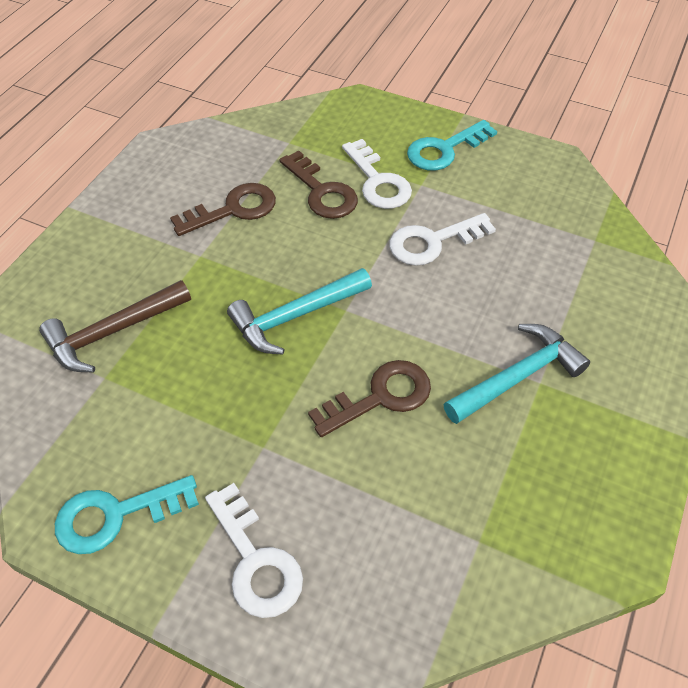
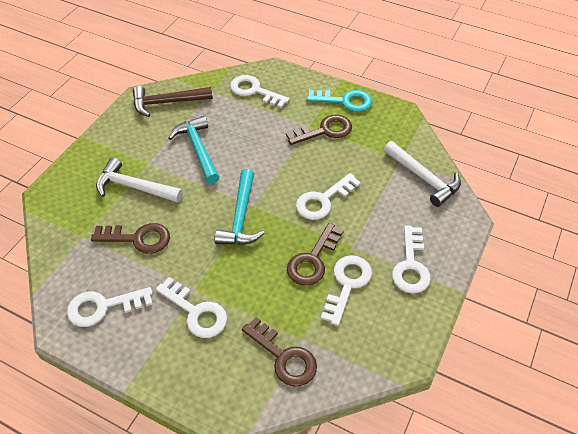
brown key: 3 -> 4
turquoise key: 2 -> 1
white hammer: 0 -> 2
white key: 3 -> 6

